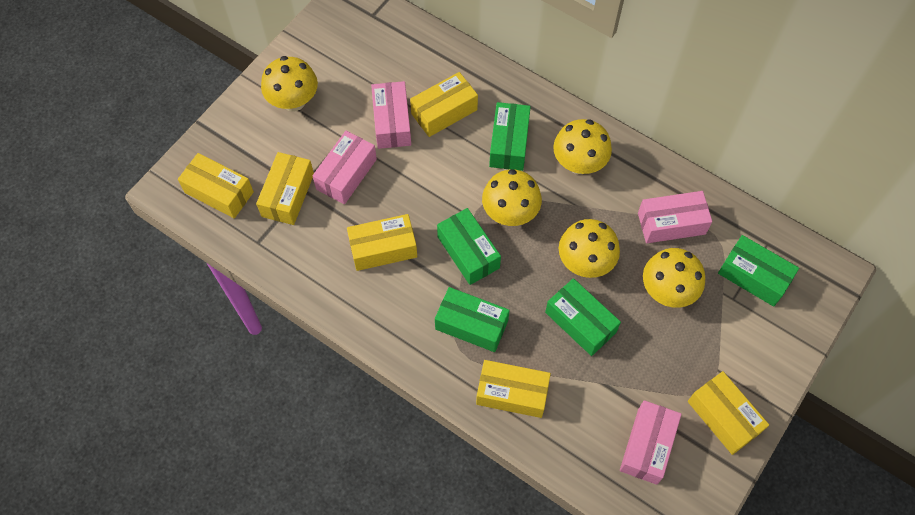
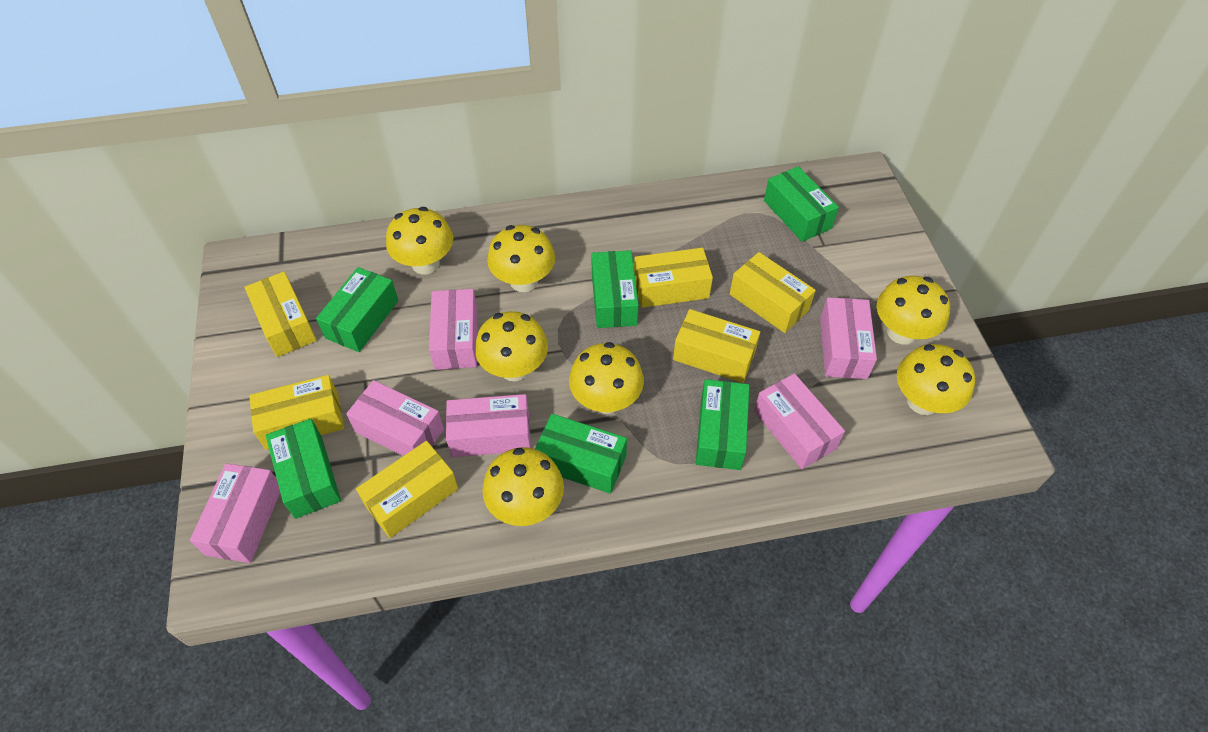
green box: 5 -> 6
pink box: 4 -> 6
yellow mushroom: 5 -> 7

